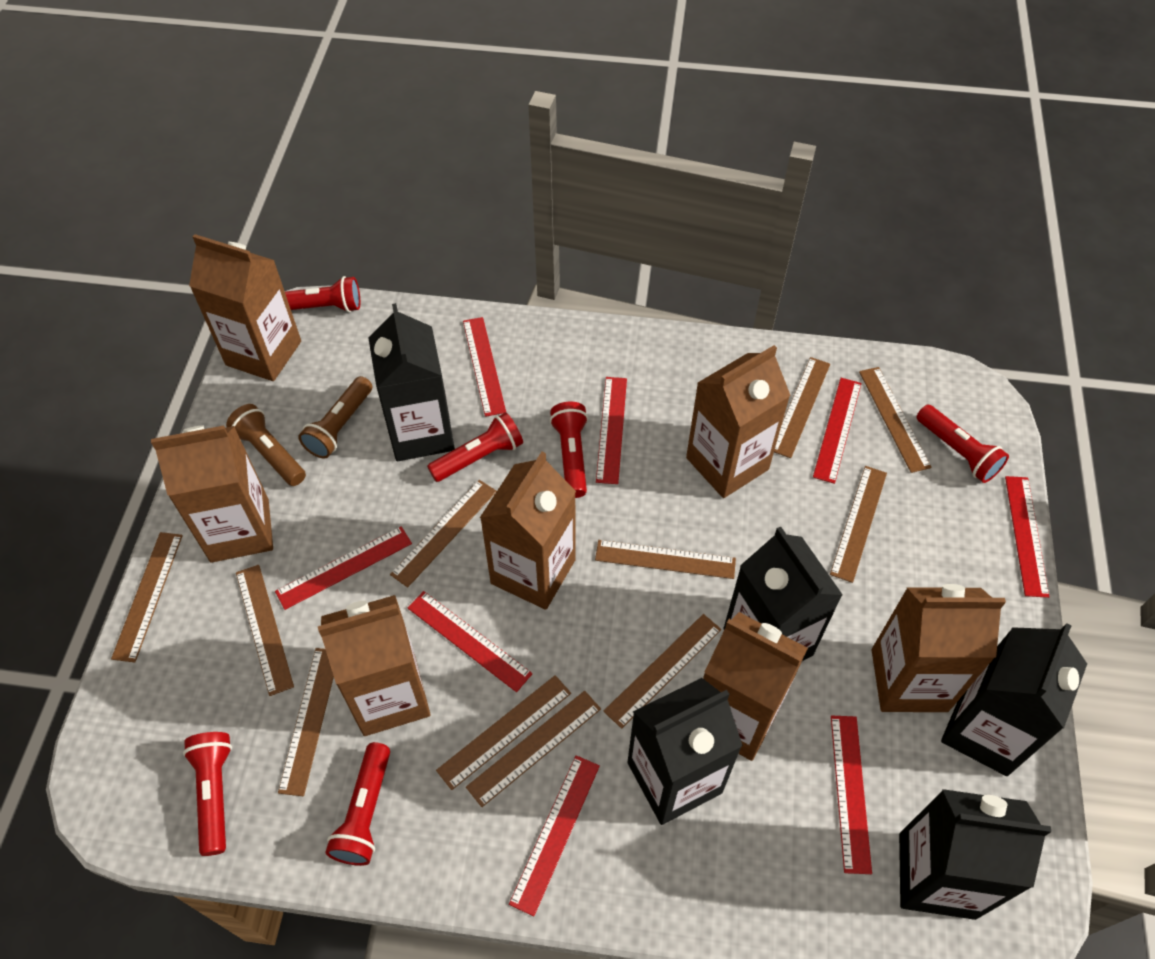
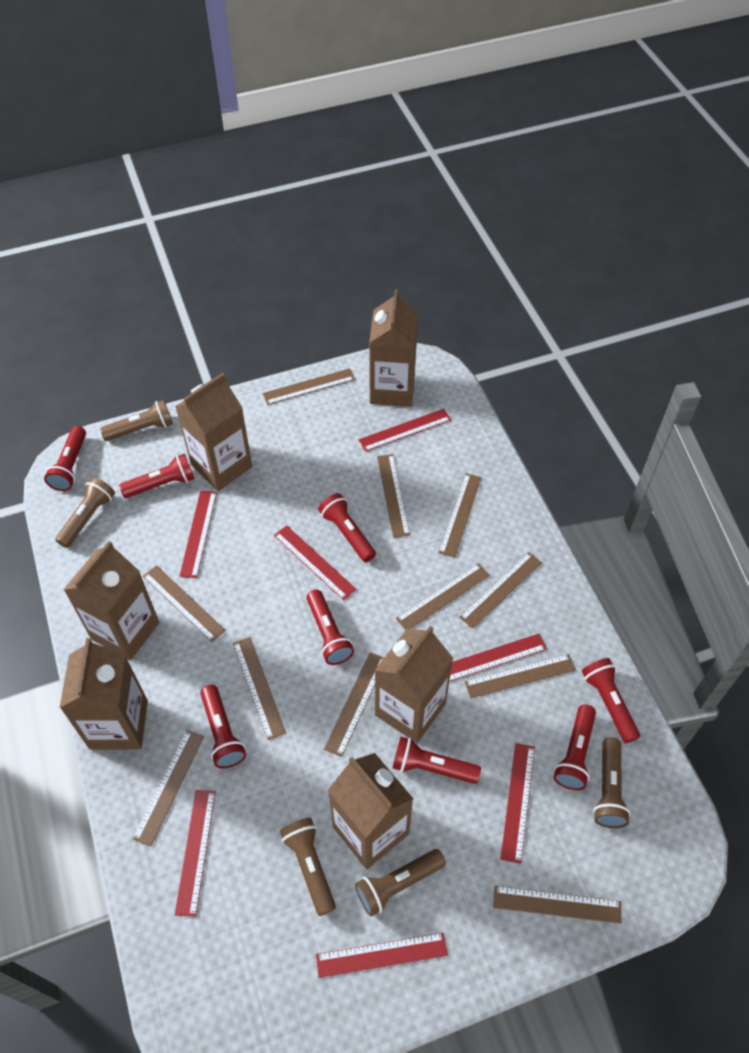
black carton: 5 -> 0
brown carton: 7 -> 6
brown flashlight: 2 -> 5
red flashlight: 6 -> 8
red ruler: 8 -> 7

